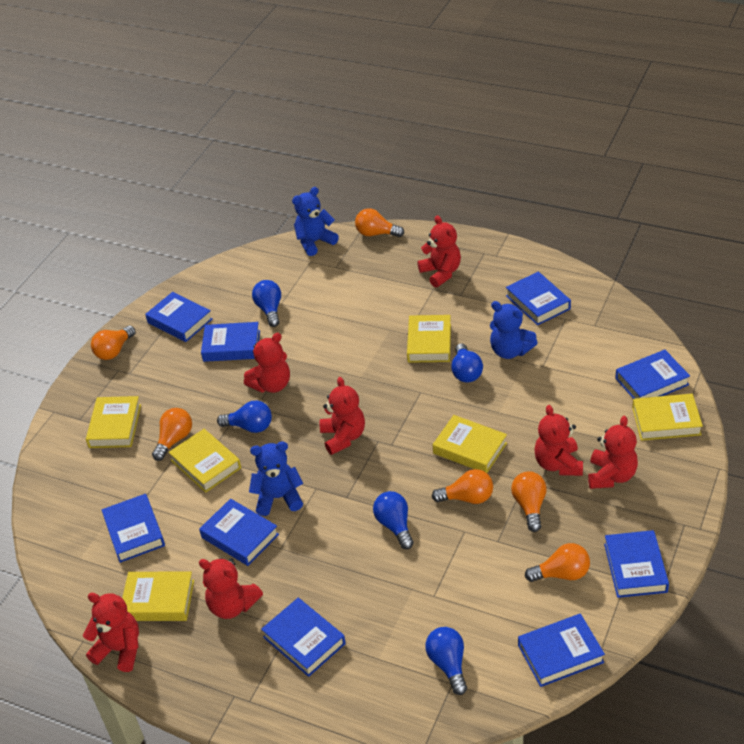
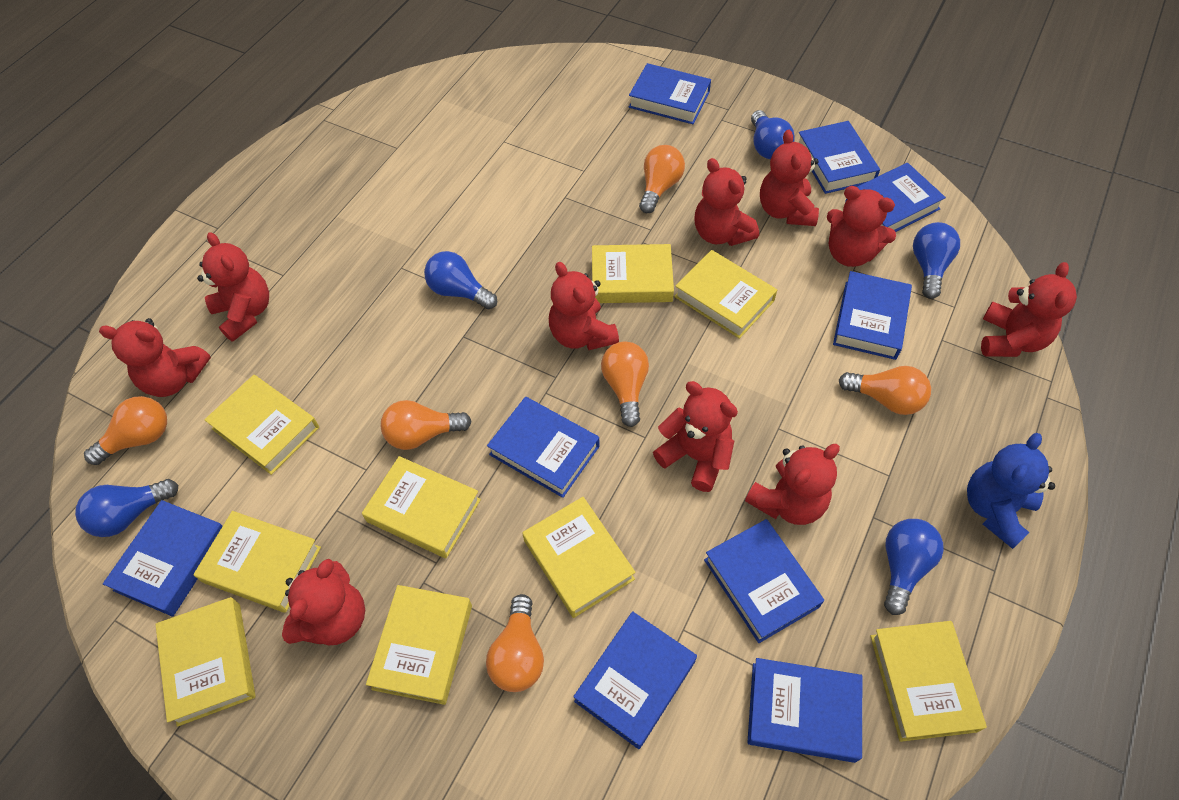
blue teddy bear: 3 -> 1
red teddy bear: 7 -> 10
yellow book: 6 -> 9

